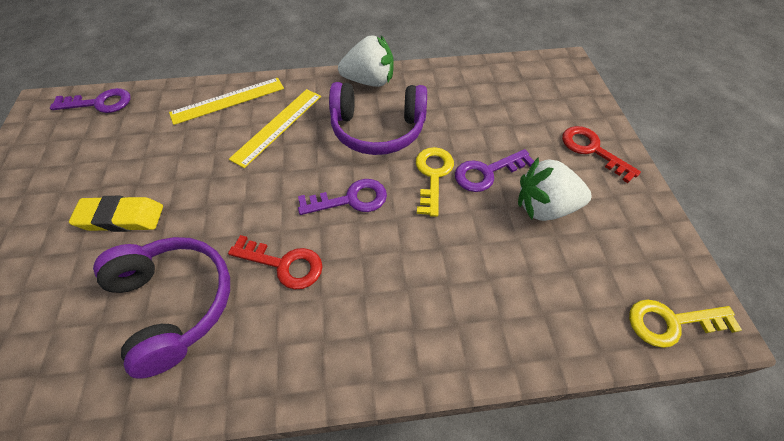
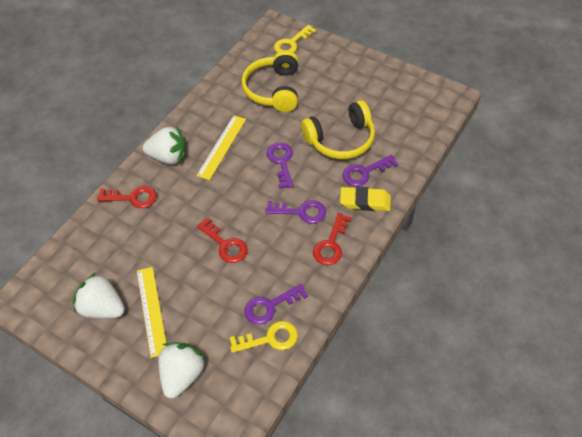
purple headphones: 2 -> 0
purple key: 3 -> 4
red key: 2 -> 3
white strawberry: 2 -> 3
yellow headphones: 0 -> 2

